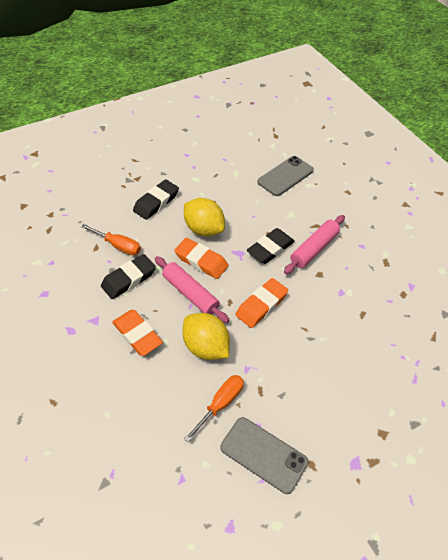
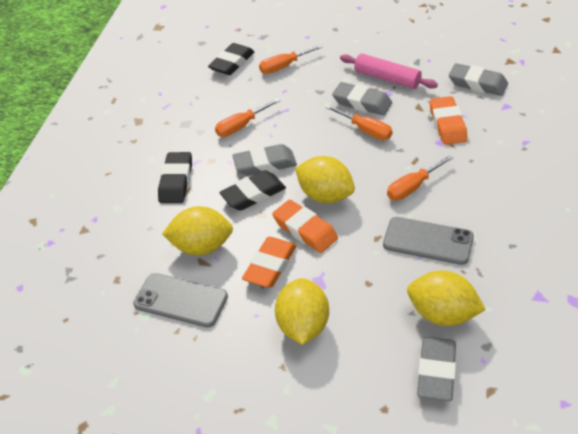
grey eraser: 0 -> 4
orange screwdriver: 2 -> 4
pink rolling pin: 2 -> 1
yellow lemon: 2 -> 4

